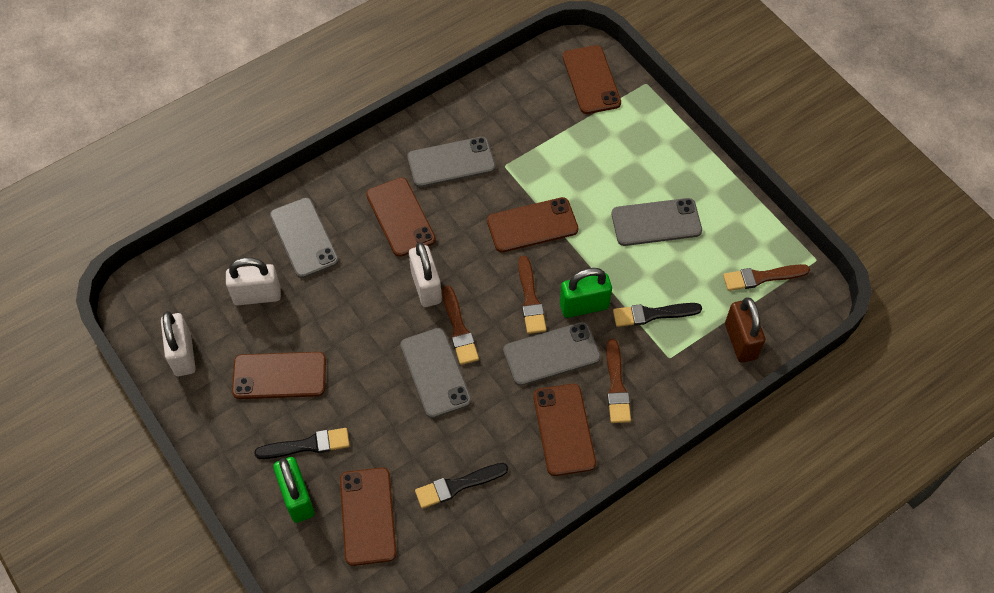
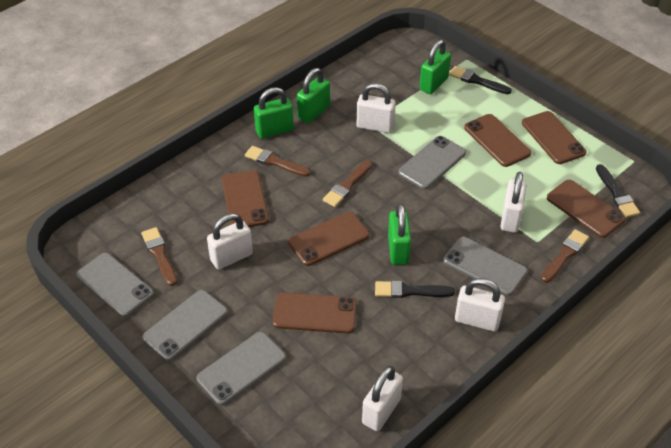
brown padlock: 1 -> 0
green padlock: 2 -> 4
white padlock: 3 -> 5

